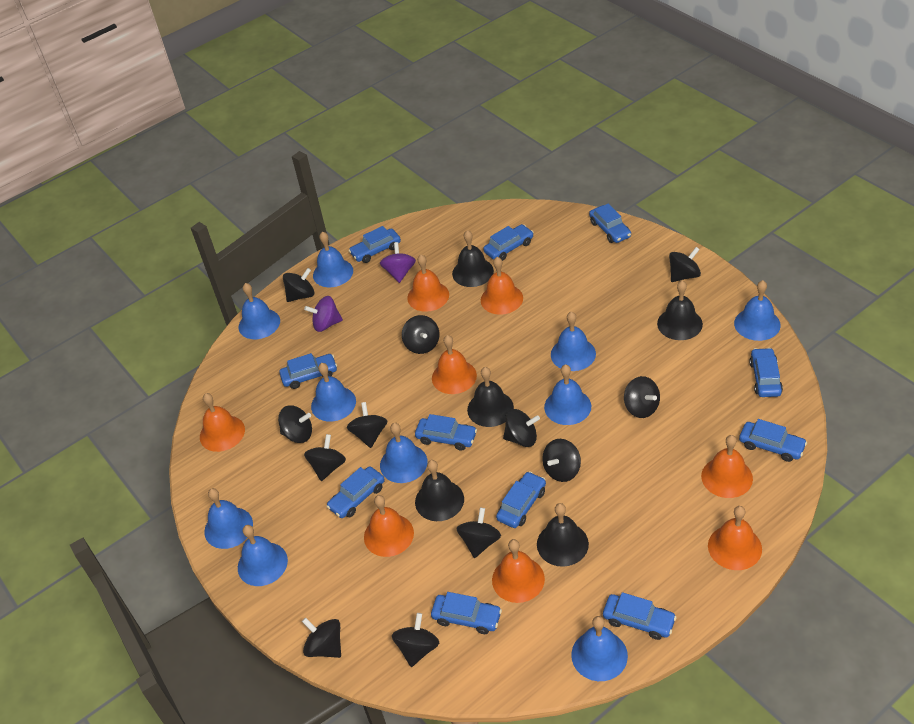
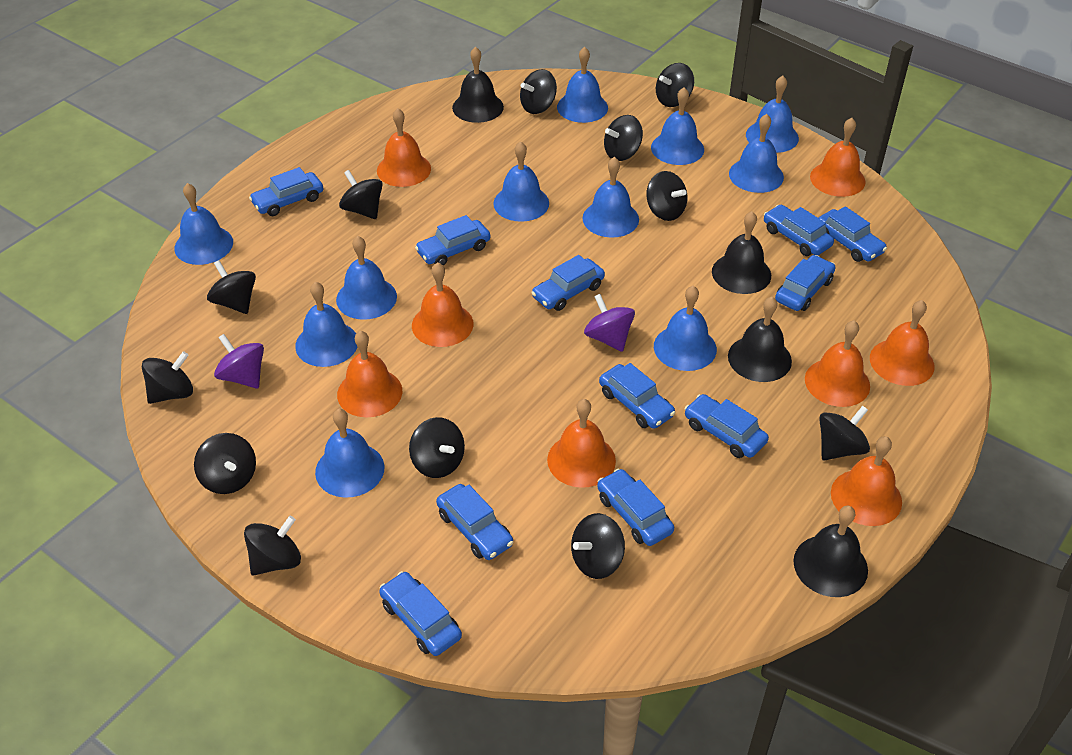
black bell: 5 -> 4
blue bell: 10 -> 11

